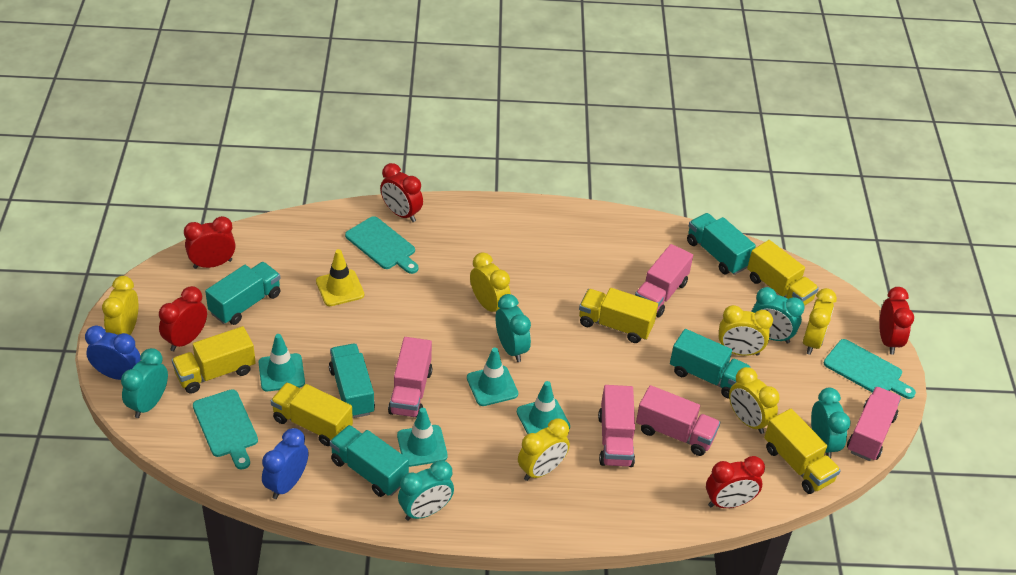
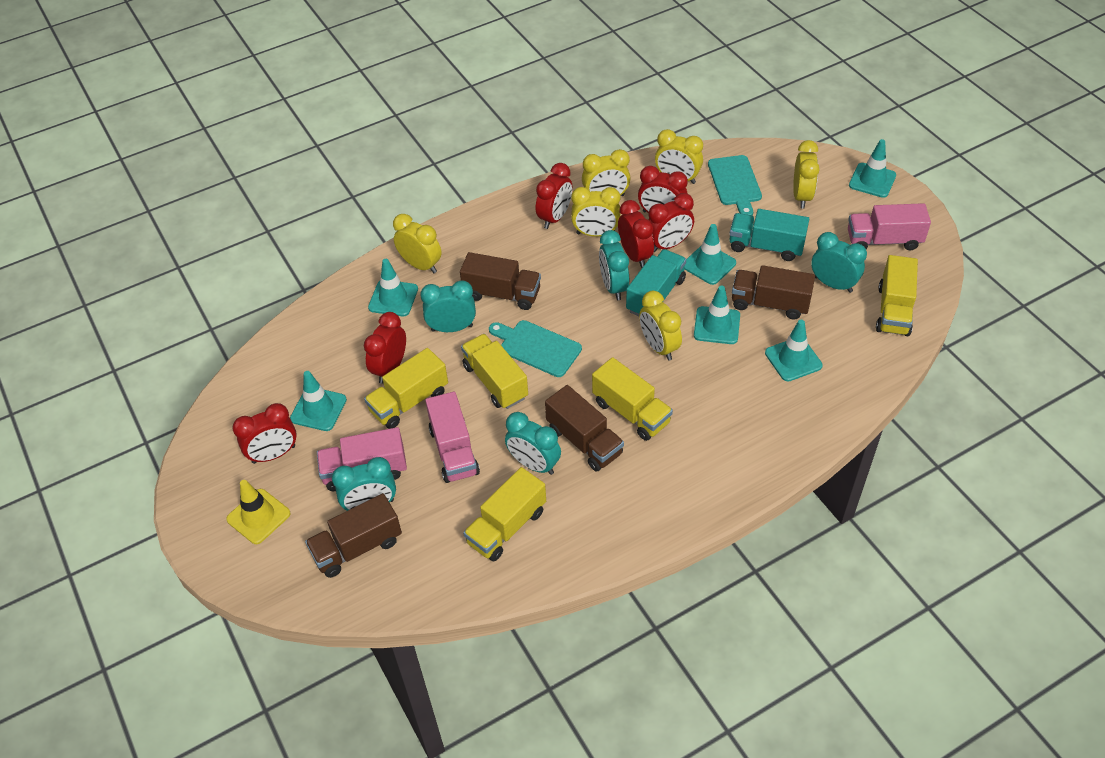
blue clock: 2 -> 0
brown truck: 0 -> 4
pink truck: 5 -> 3
red clock: 5 -> 6
turquoise cutting board: 3 -> 2
turquoise traffic cone: 4 -> 6
turquoise truck: 5 -> 2

